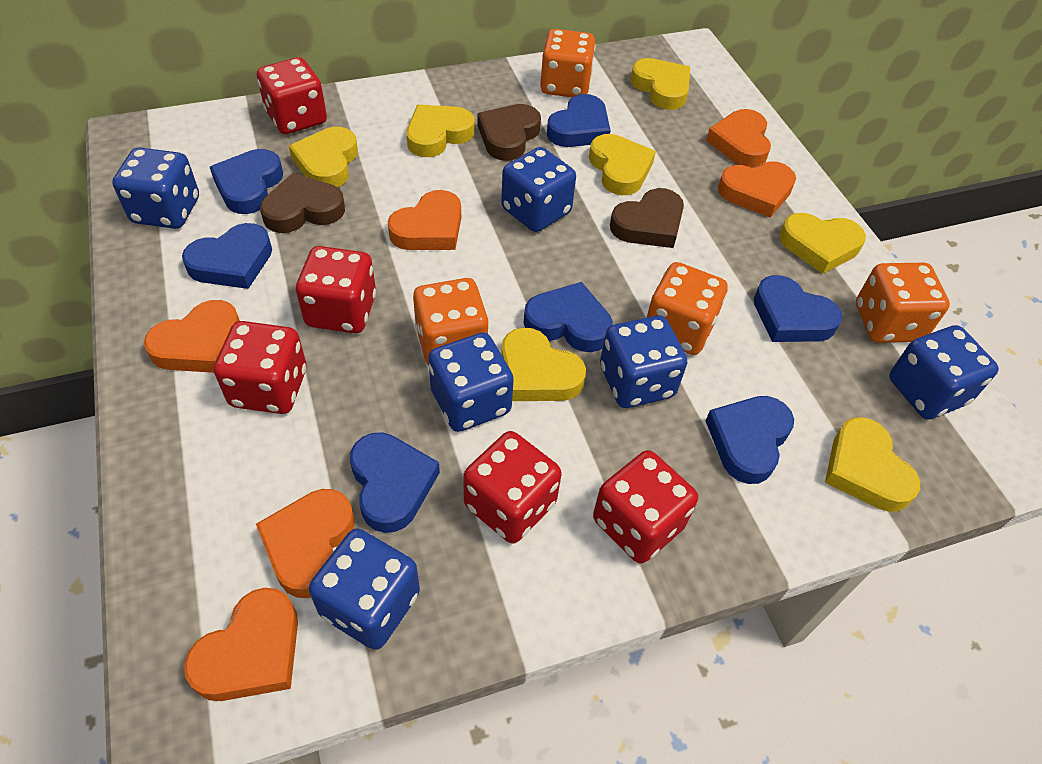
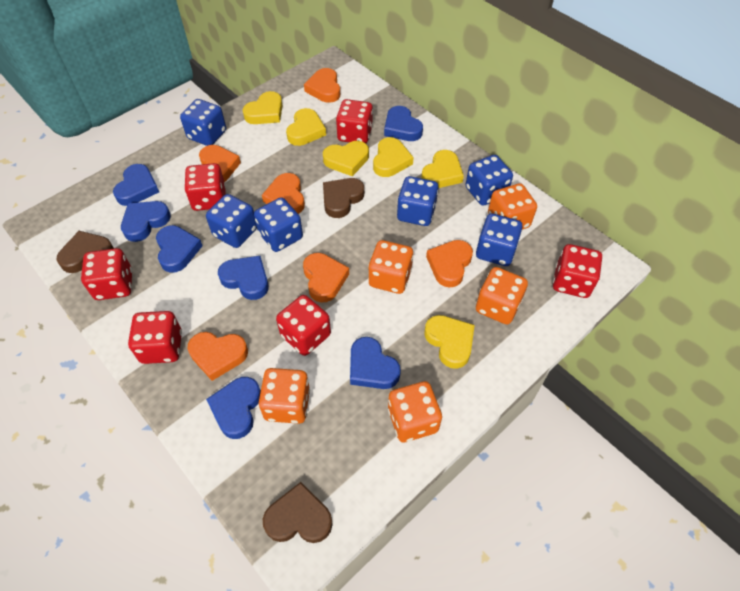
orange dice: 4 -> 5
red dice: 5 -> 6
yellow heart: 7 -> 6

